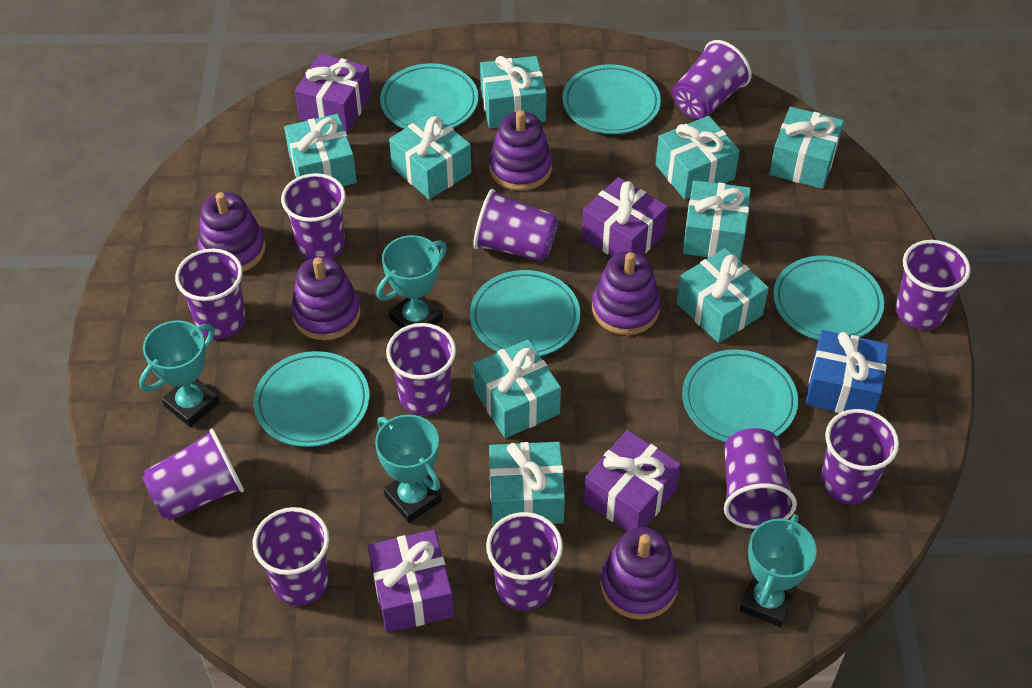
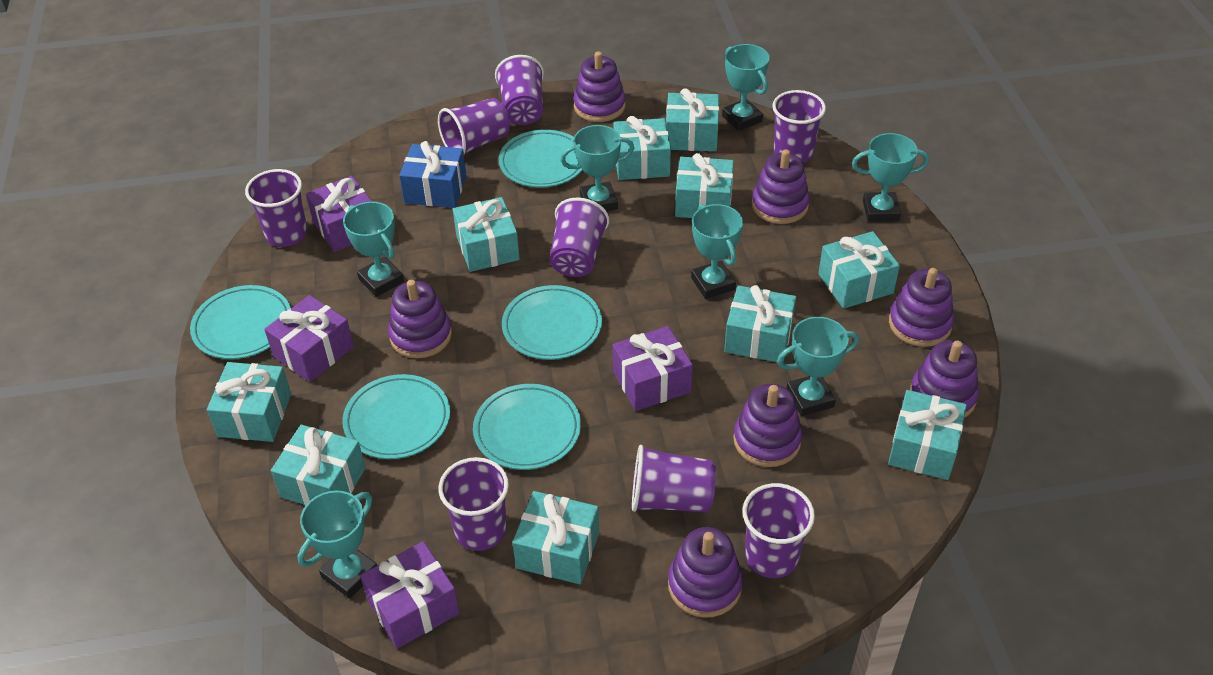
purple cup: 11 -> 8
purple stacking toy: 5 -> 7
turquoise gift: 9 -> 10
turquoise plate: 6 -> 5
turquoise trophy: 4 -> 7

